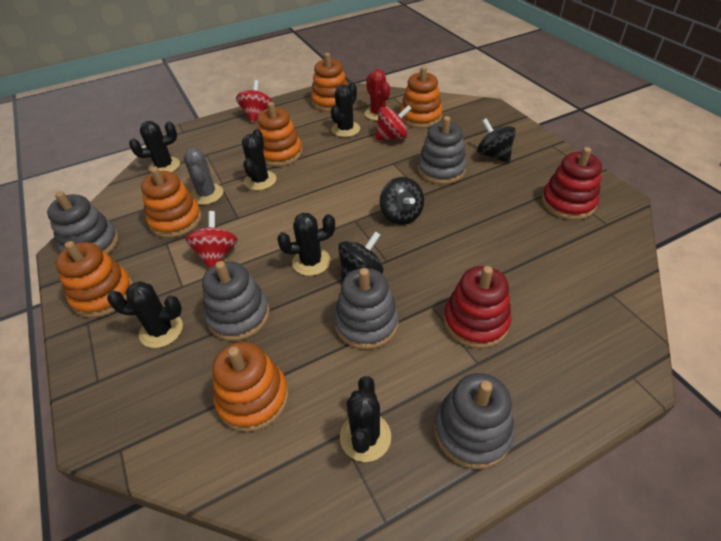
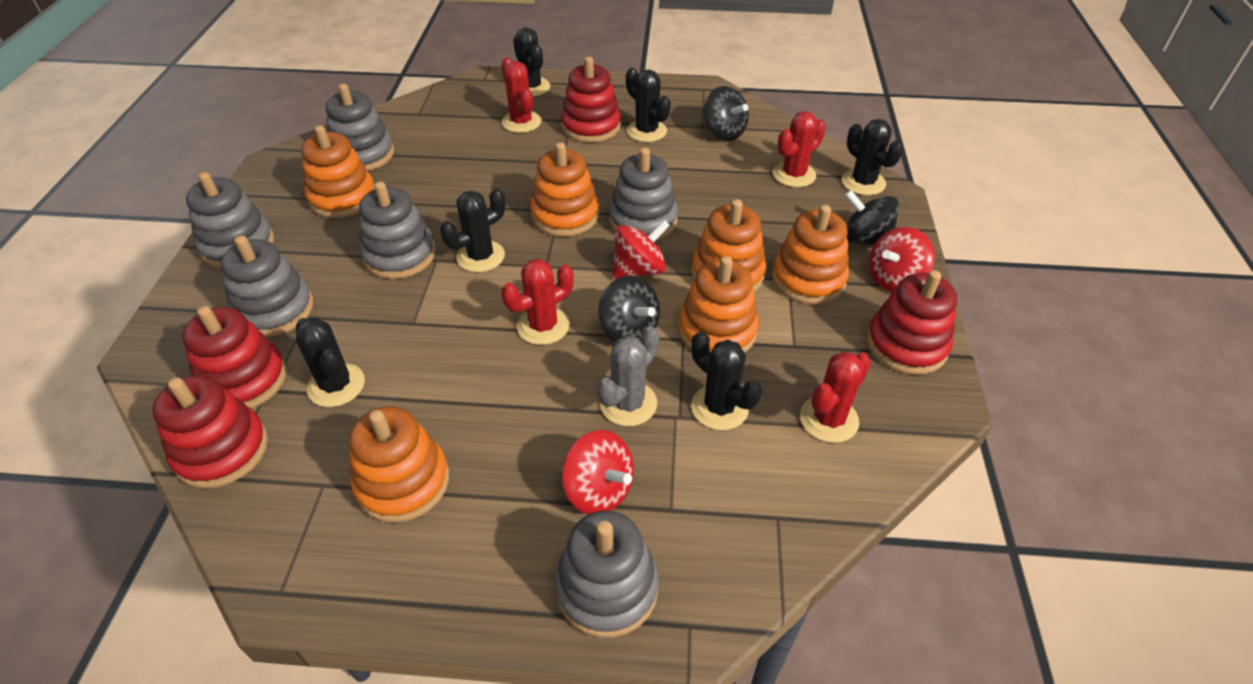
grey stacking toy: 5 -> 6
red cactus: 1 -> 4
red stacking toy: 2 -> 4

